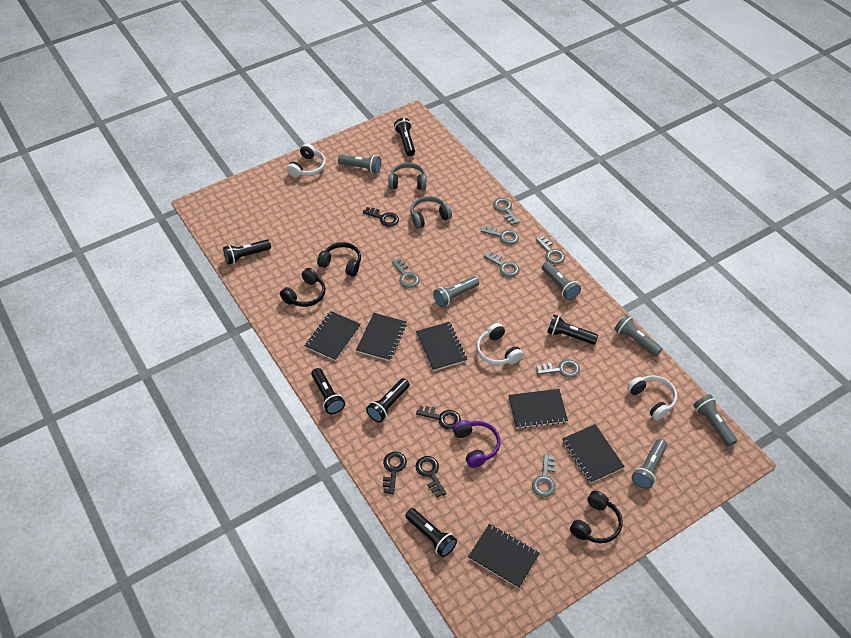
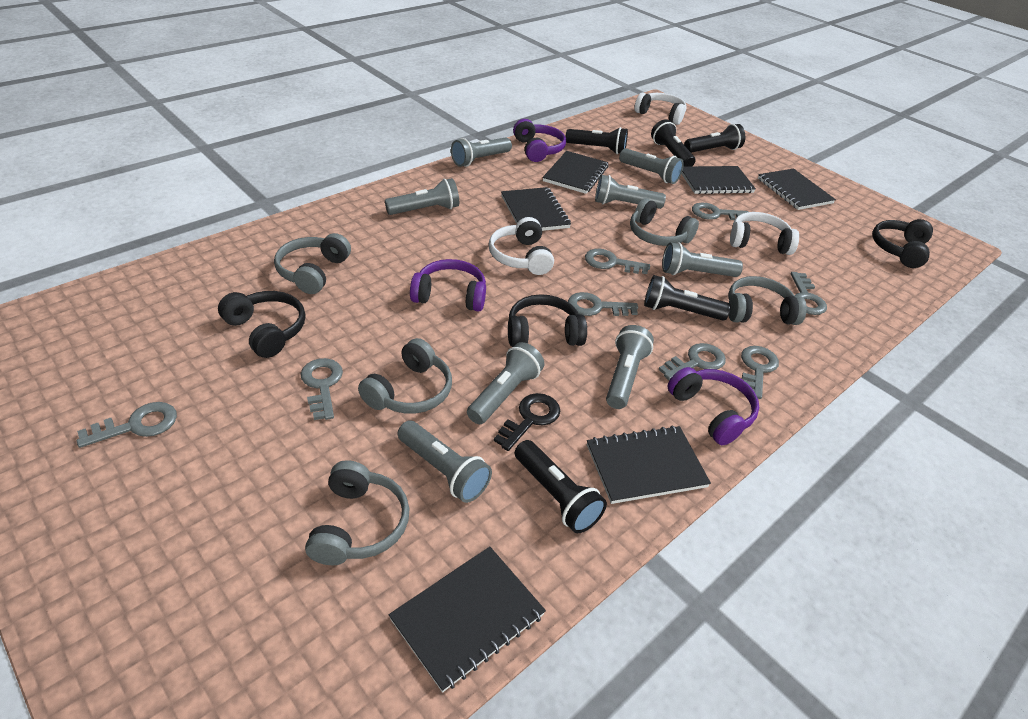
black flashlight: 6 -> 5
black key: 4 -> 1
grey flashlight: 6 -> 8
grey headphones: 2 -> 5
grey key: 7 -> 8
purple headphones: 1 -> 3

